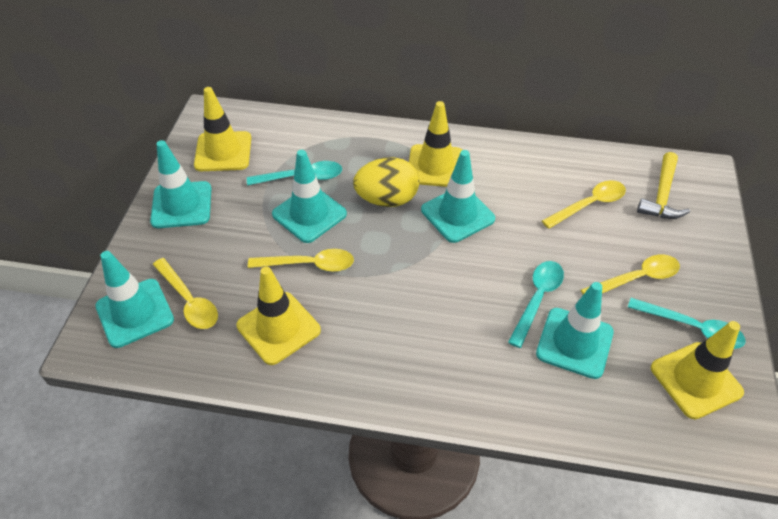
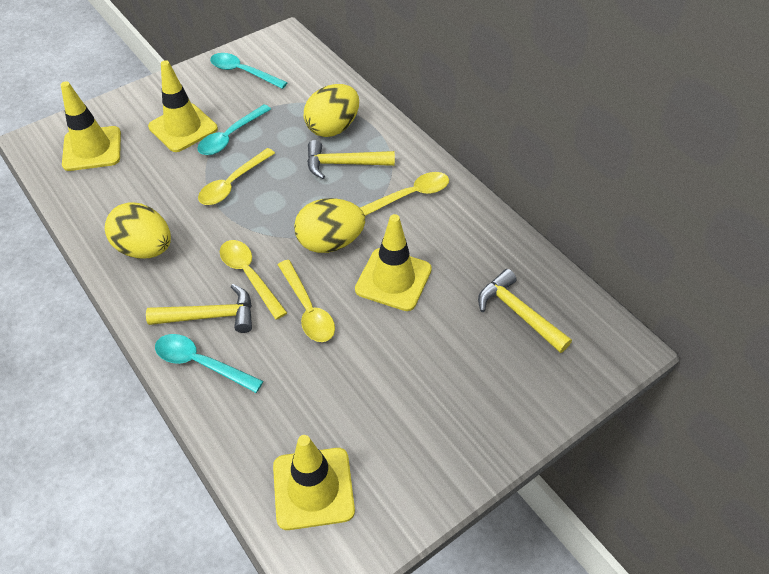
turquoise traffic cone: 5 -> 0
yellow egg: 1 -> 3
yellow hammer: 1 -> 3

